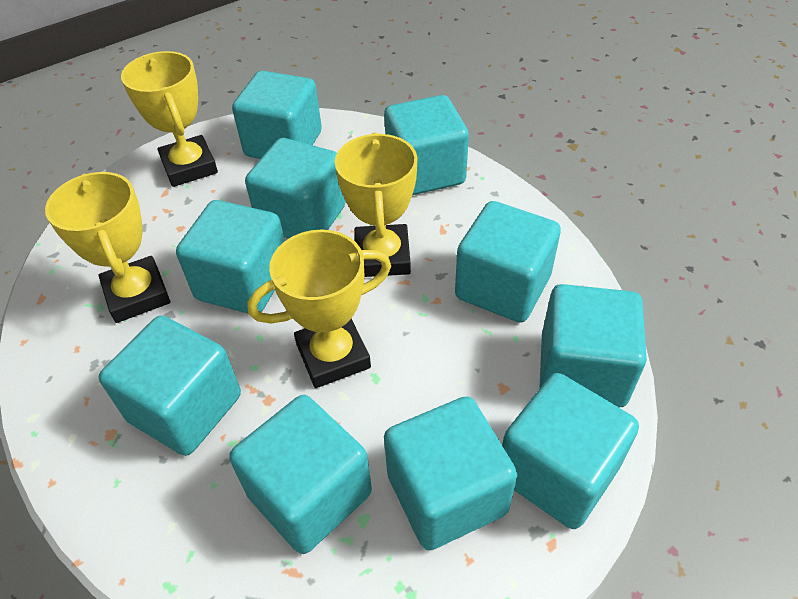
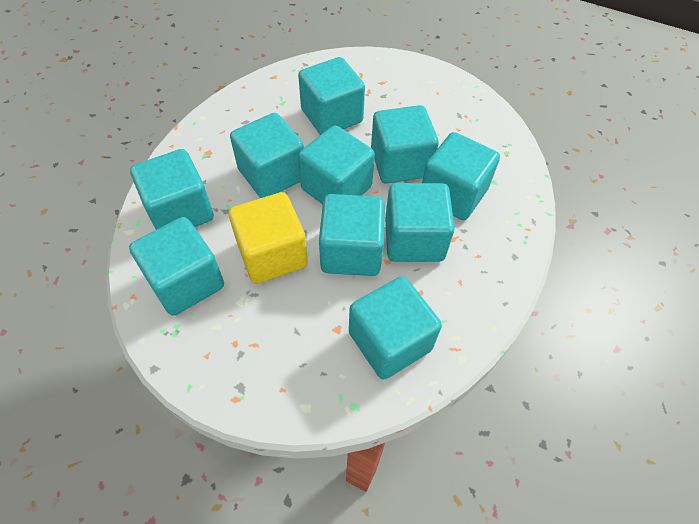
yellow cube: 0 -> 1
yellow trophy: 4 -> 0

